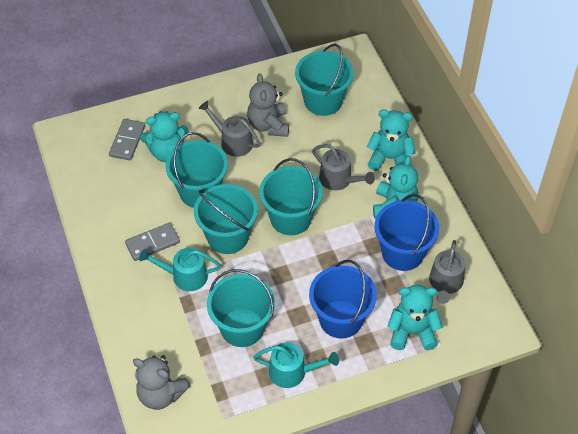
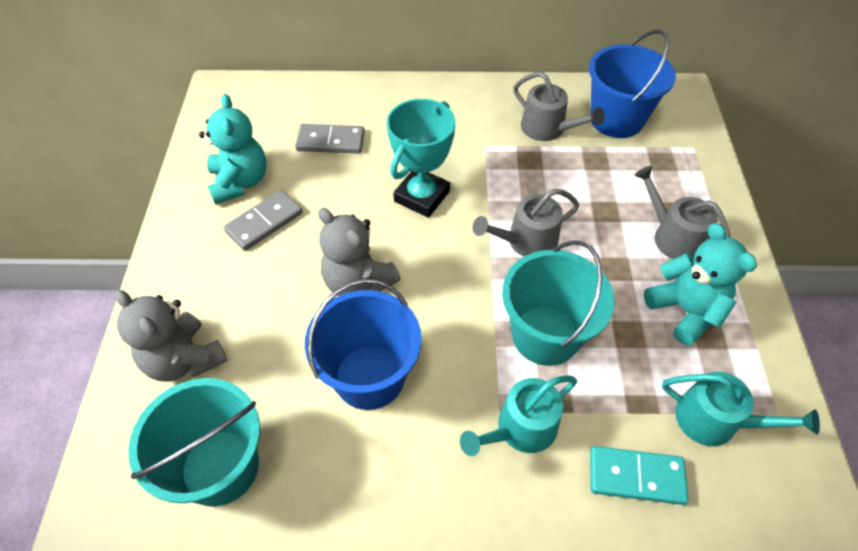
turquoise bucket: 5 -> 2
turquoise domino: 0 -> 1
turquoise teddy bear: 4 -> 2
turquoise trophy: 0 -> 1

